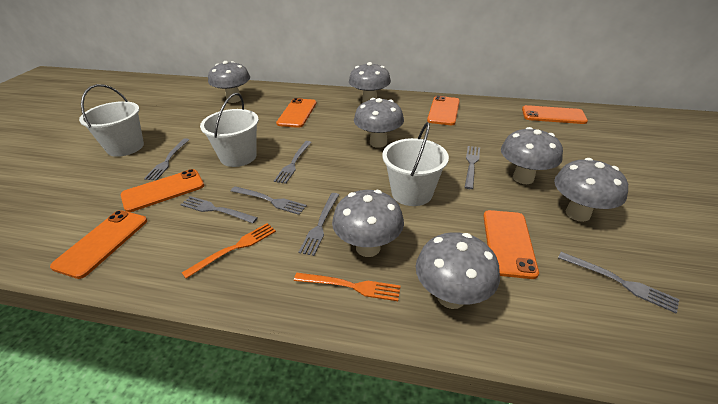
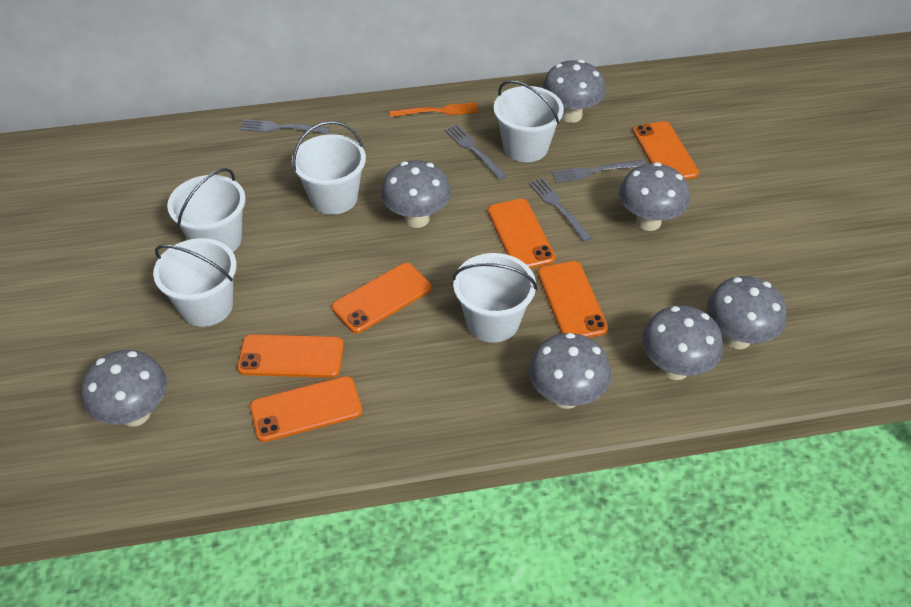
grey fork: 7 -> 4
orange fork: 2 -> 1
white bucket: 3 -> 5

